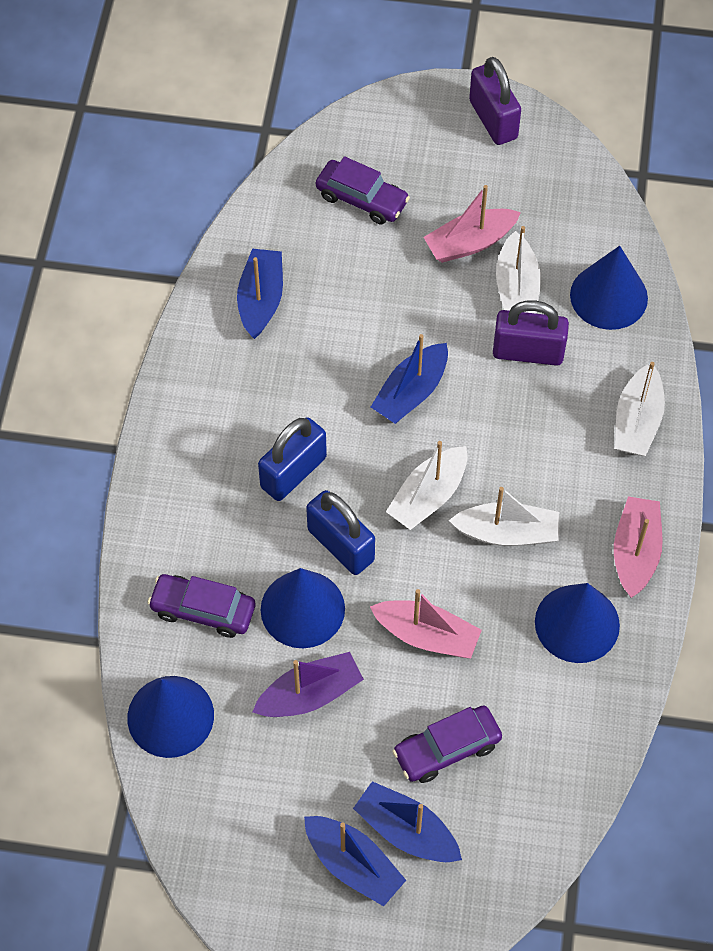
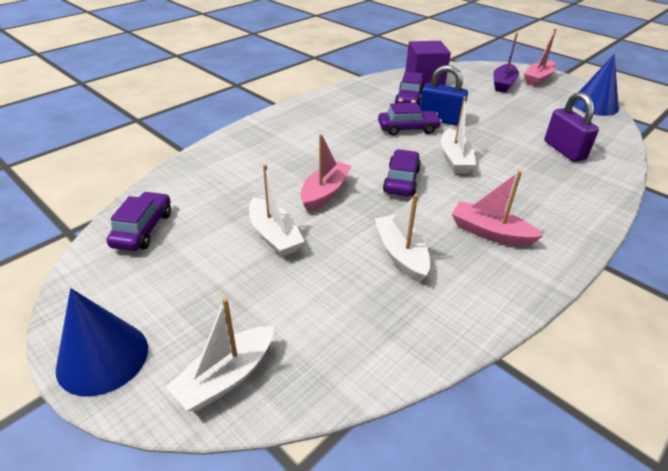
blue boat: 4 -> 0
blue cone: 4 -> 2
blue padlock: 2 -> 1
purple car: 3 -> 4
purple cube: 0 -> 1
purple padlock: 2 -> 1

